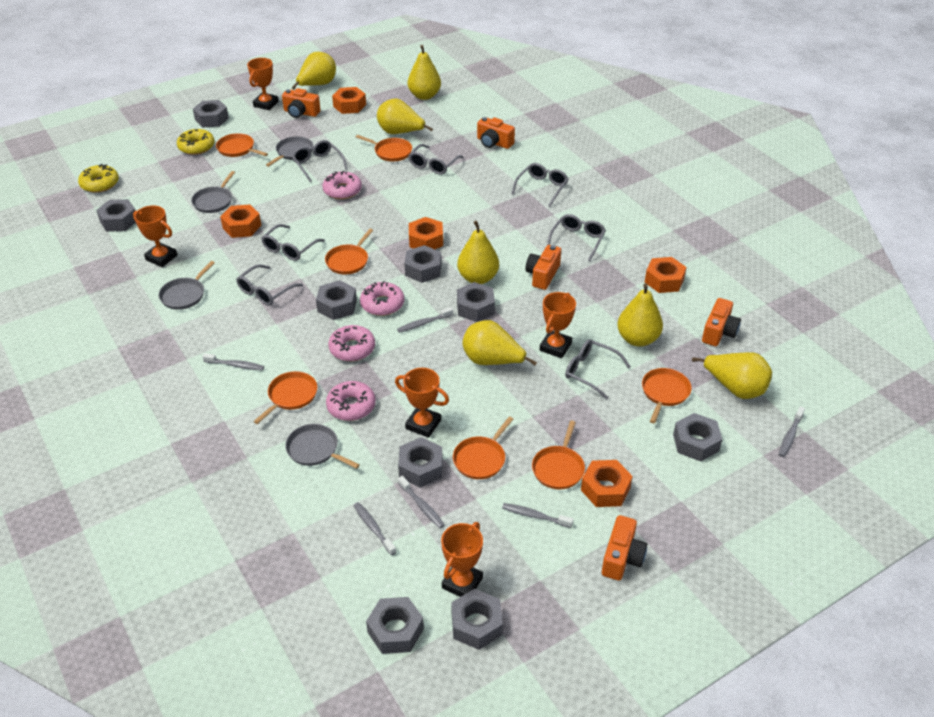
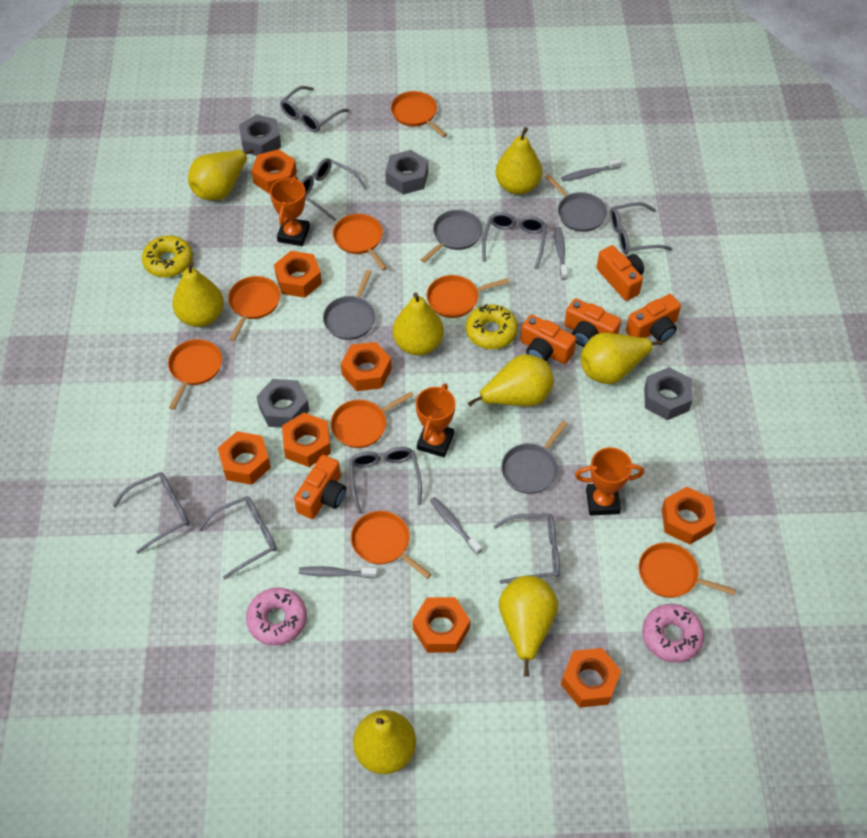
grey glasses: 7 -> 8
grey nut: 9 -> 4
grey toothbrush: 6 -> 4
orange nut: 5 -> 8
orange pan: 7 -> 8
orange trophy: 5 -> 3
pink donut: 4 -> 2
yellow pear: 7 -> 8

